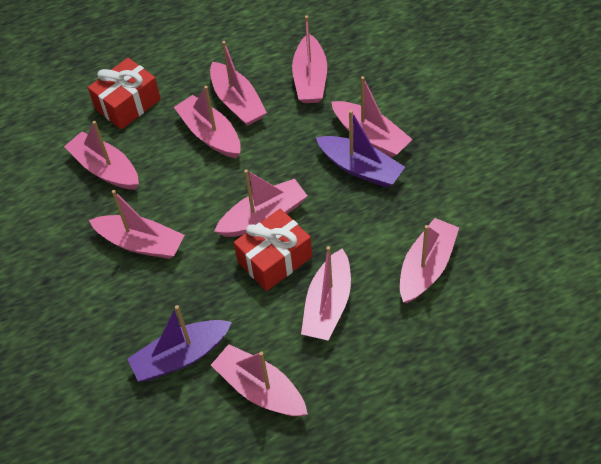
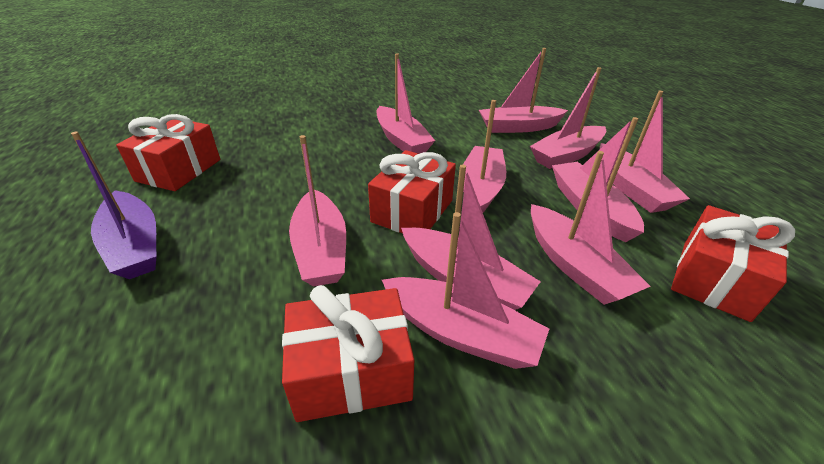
purple boat: 2 -> 1
red gift: 2 -> 4

